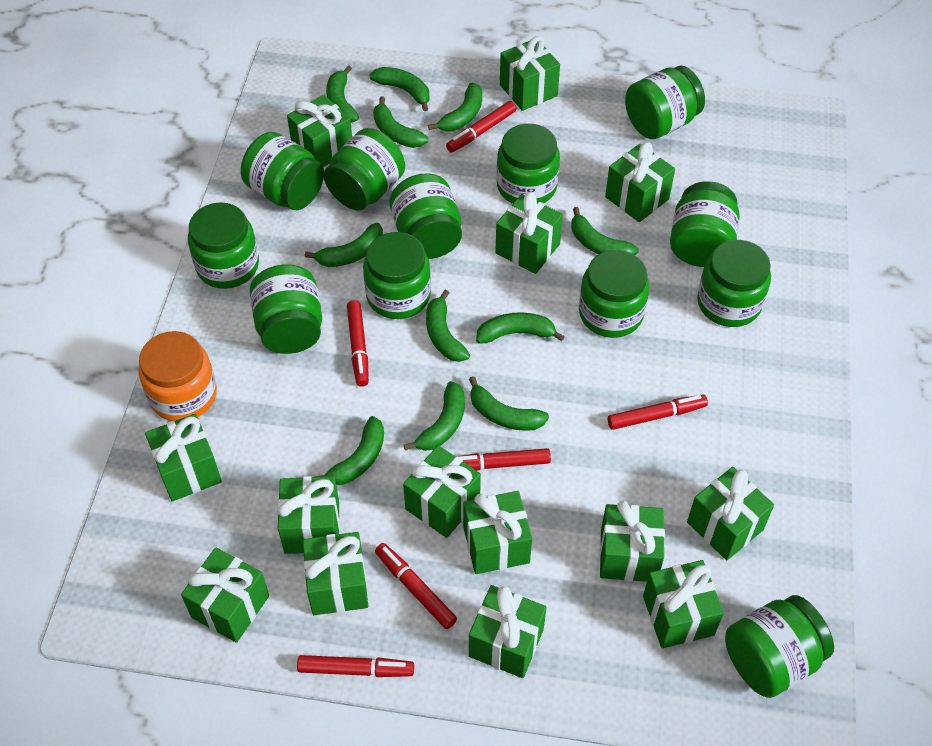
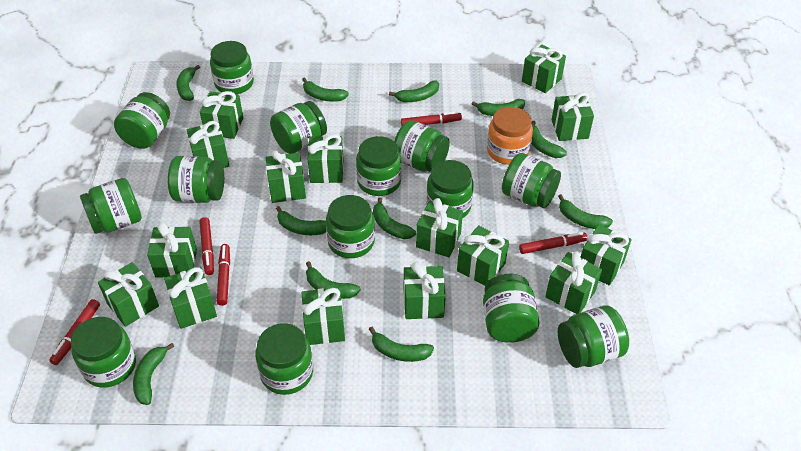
green gift: 14 -> 15
green jar: 12 -> 14
red marker: 6 -> 5

